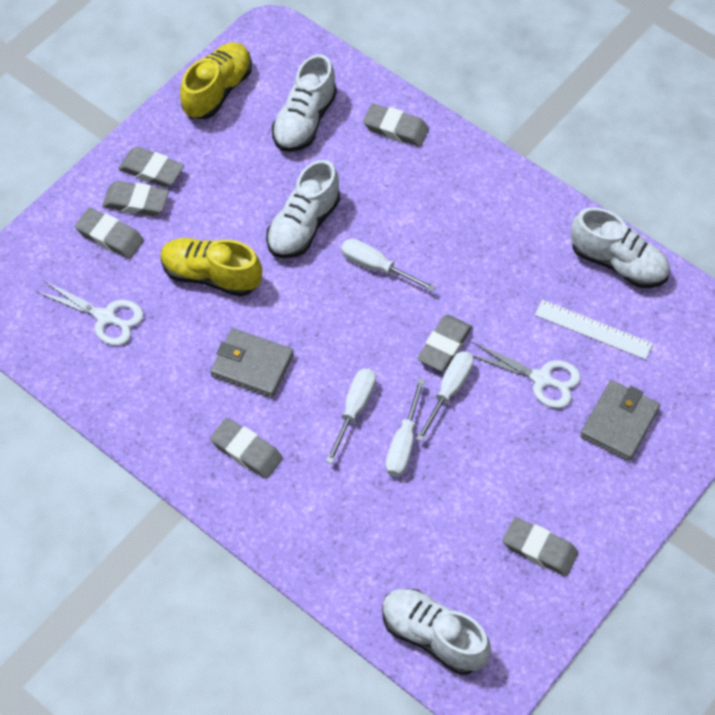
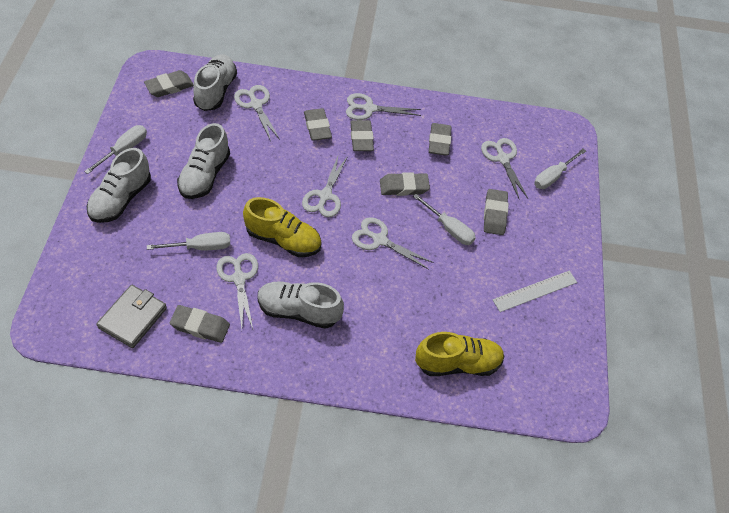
grey wallet: 2 -> 1
white scissors: 2 -> 6

